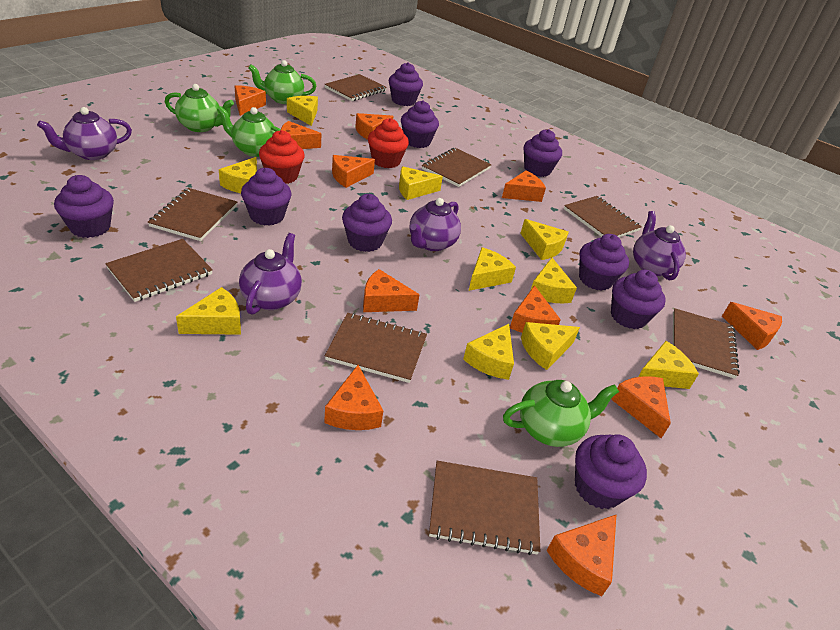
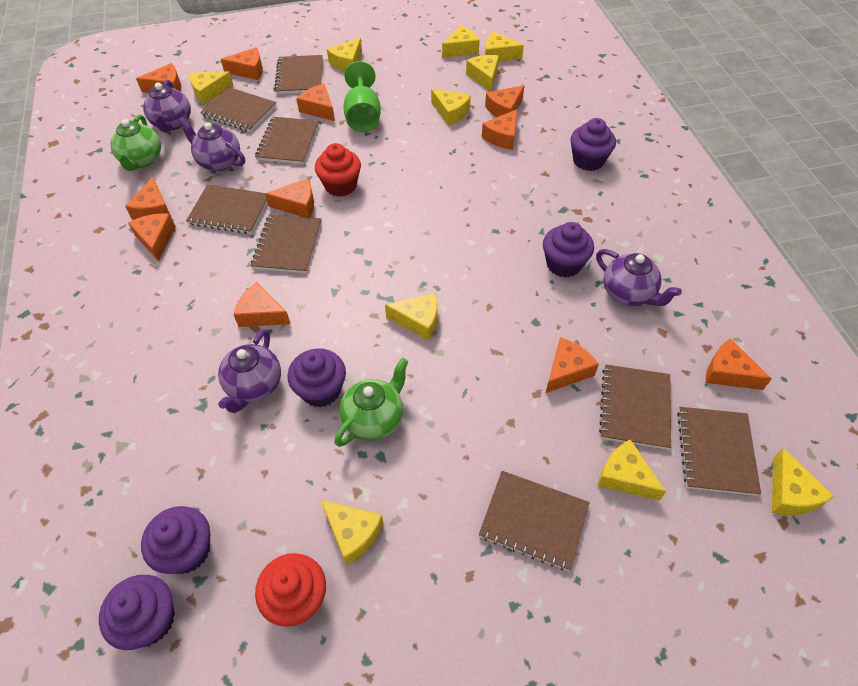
green goblet: 0 -> 1
green teapot: 4 -> 2
purple cupcake: 9 -> 5

